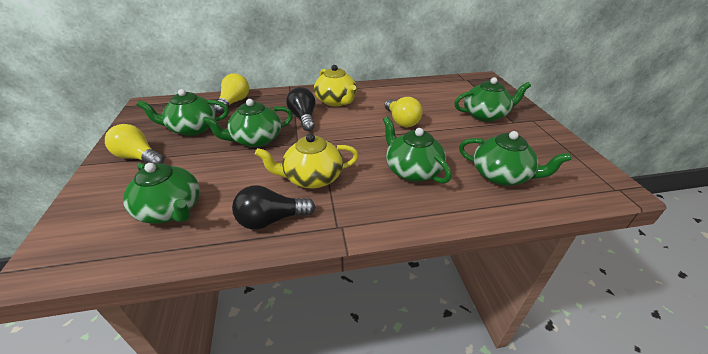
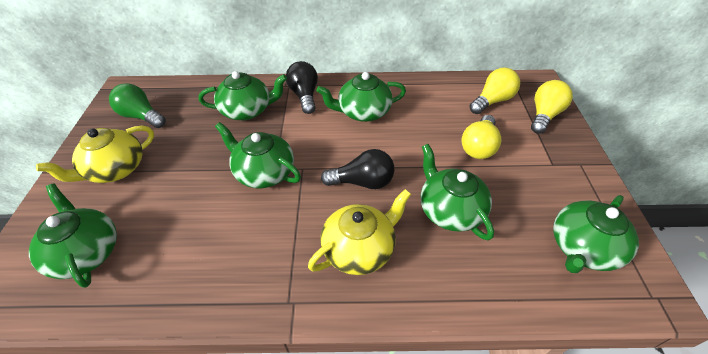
green light bulb: 0 -> 1

